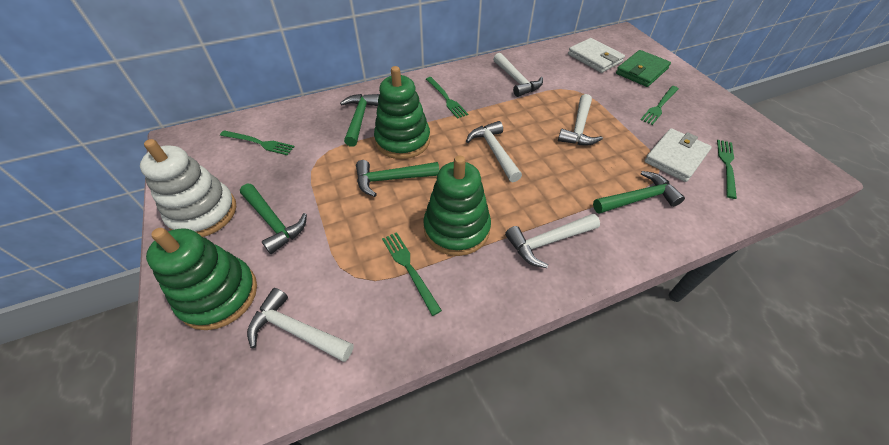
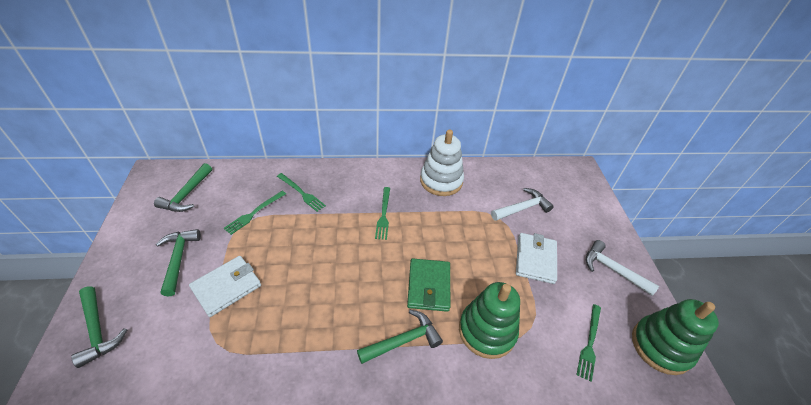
green fork: 5 -> 4
green stacking toy: 3 -> 2
white hammer: 5 -> 2

